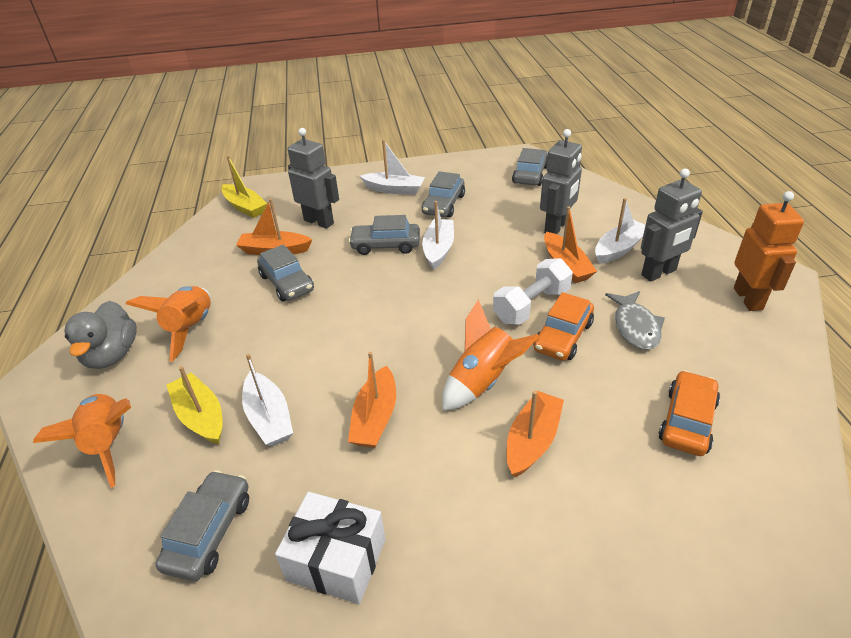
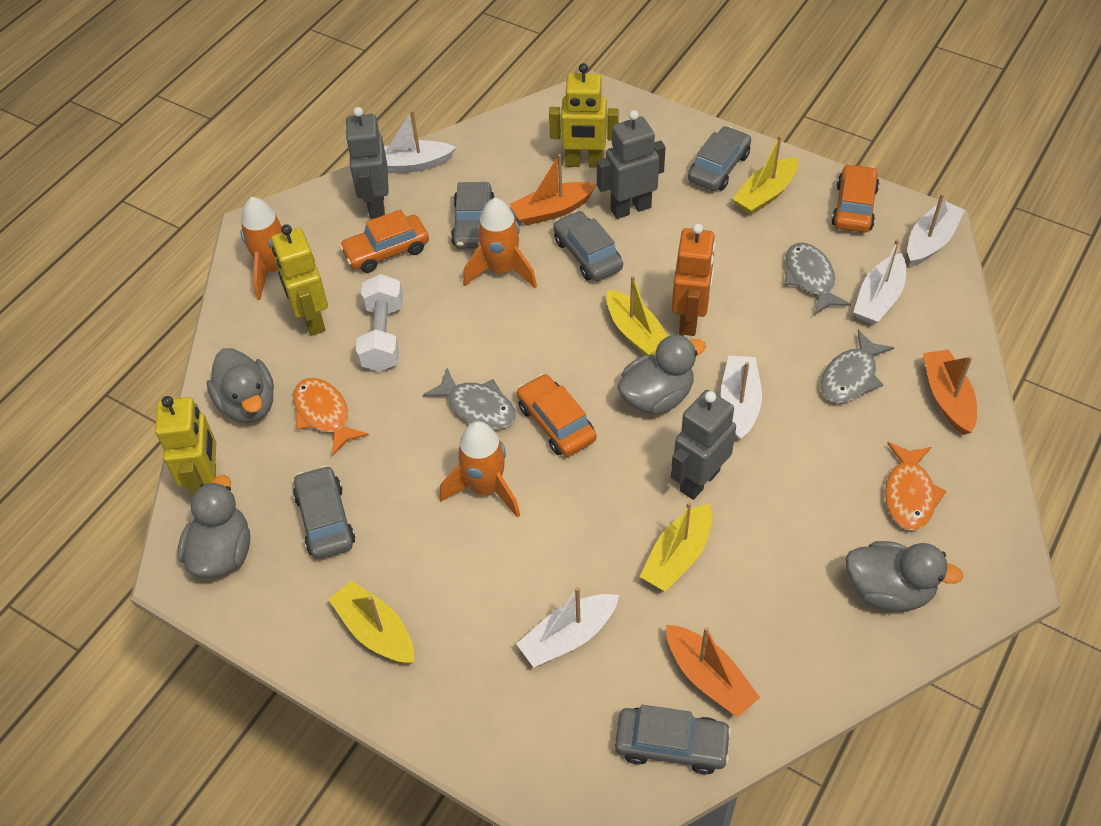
grey duck: 1 -> 4
grey fish: 1 -> 3
orange boat: 4 -> 3
orange car: 2 -> 3
orange fish: 0 -> 2
white boat: 4 -> 5
white gift: 1 -> 0
yellow boat: 2 -> 4
yellow robot: 0 -> 3

